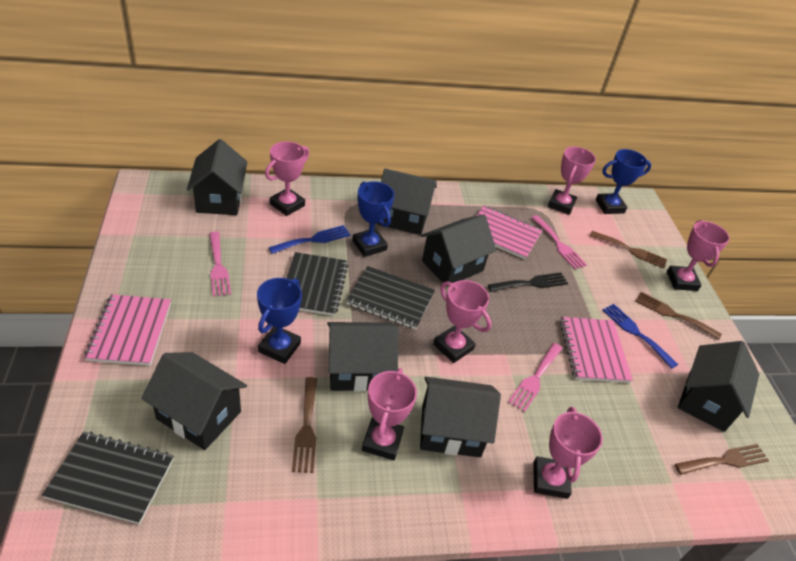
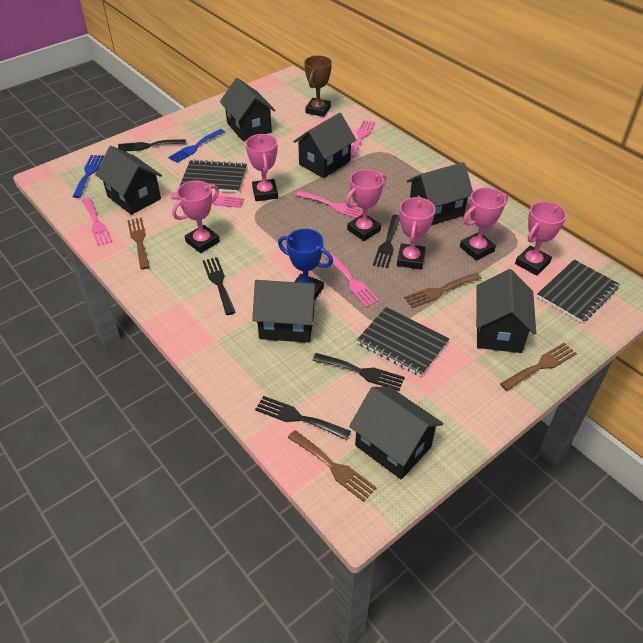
black fork: 1 -> 5
blue trophy: 3 -> 1
brown trophy: 0 -> 1
pink fork: 3 -> 5
pink notebook: 3 -> 0

